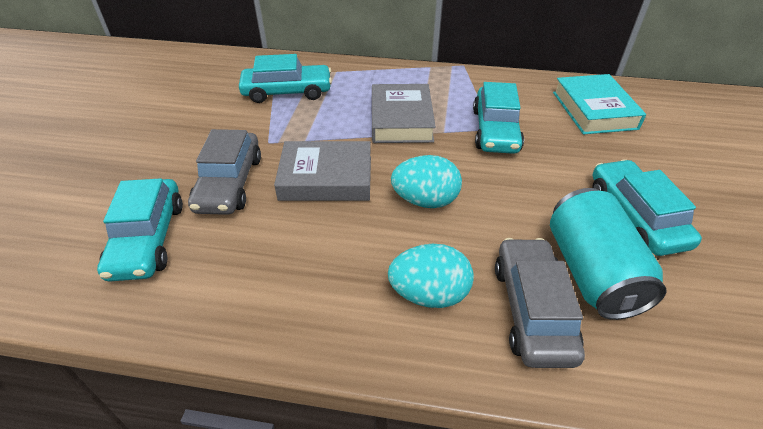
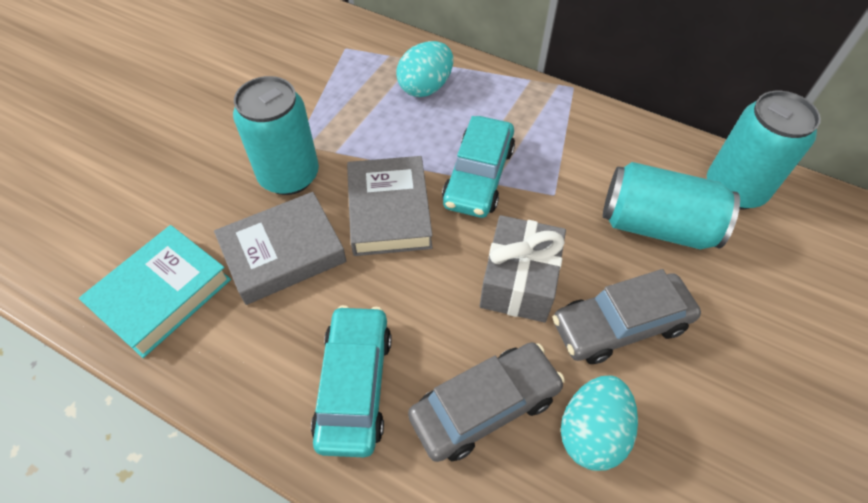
grey gift: 0 -> 1
turquoise can: 1 -> 3
turquoise car: 4 -> 2

